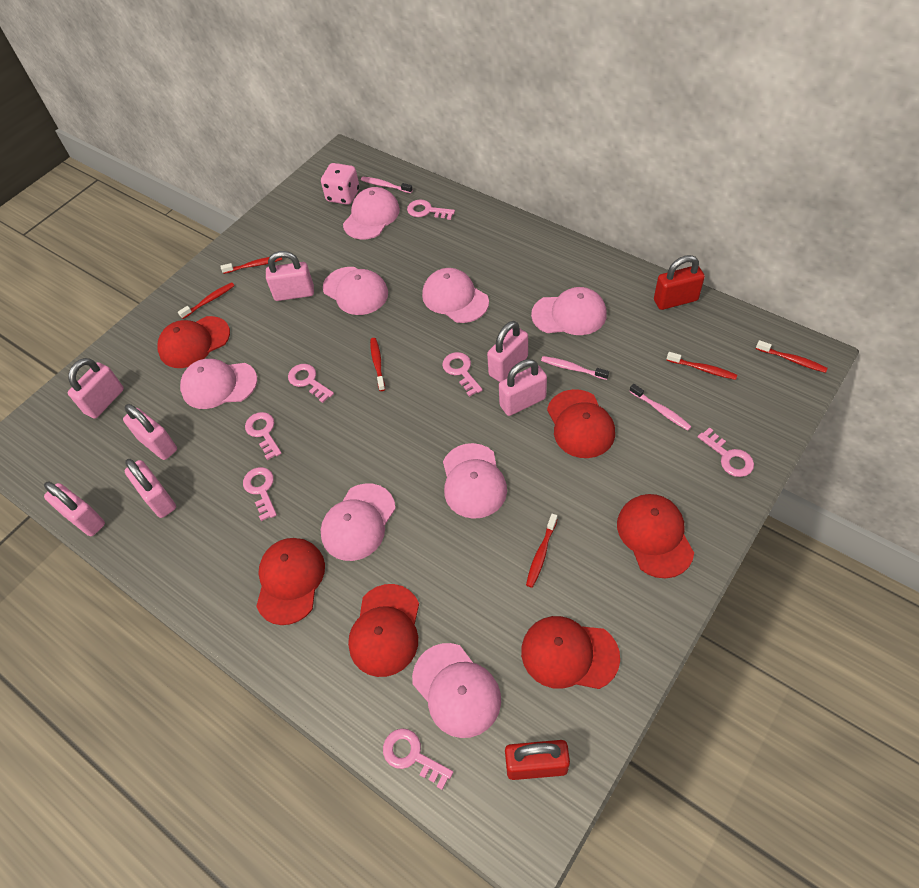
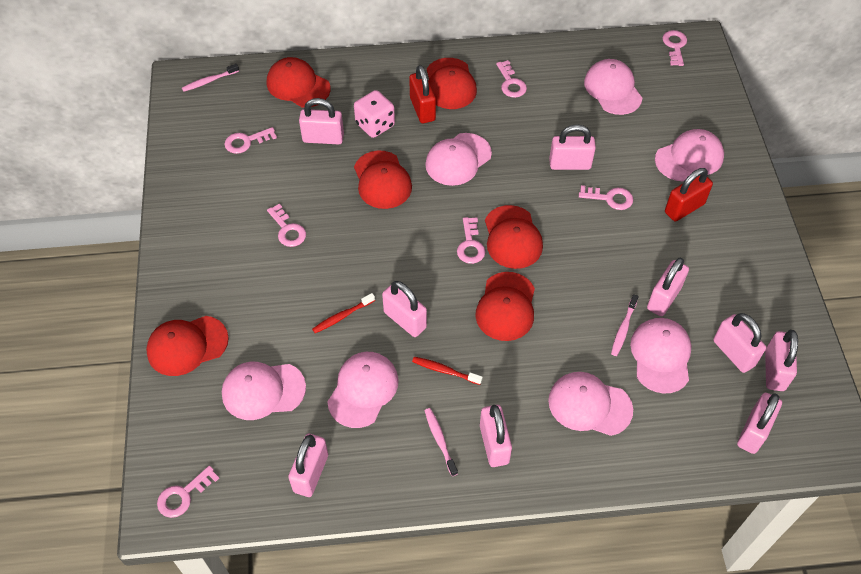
pink cap: 8 -> 7
pink padlock: 7 -> 9
red toothbrush: 6 -> 2

